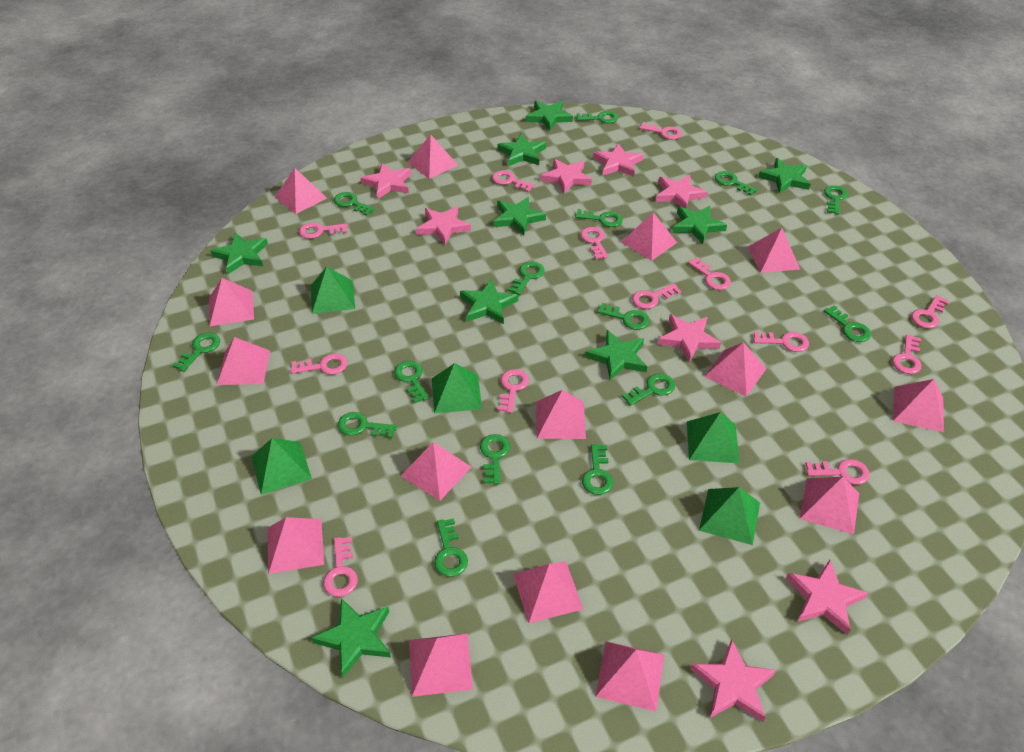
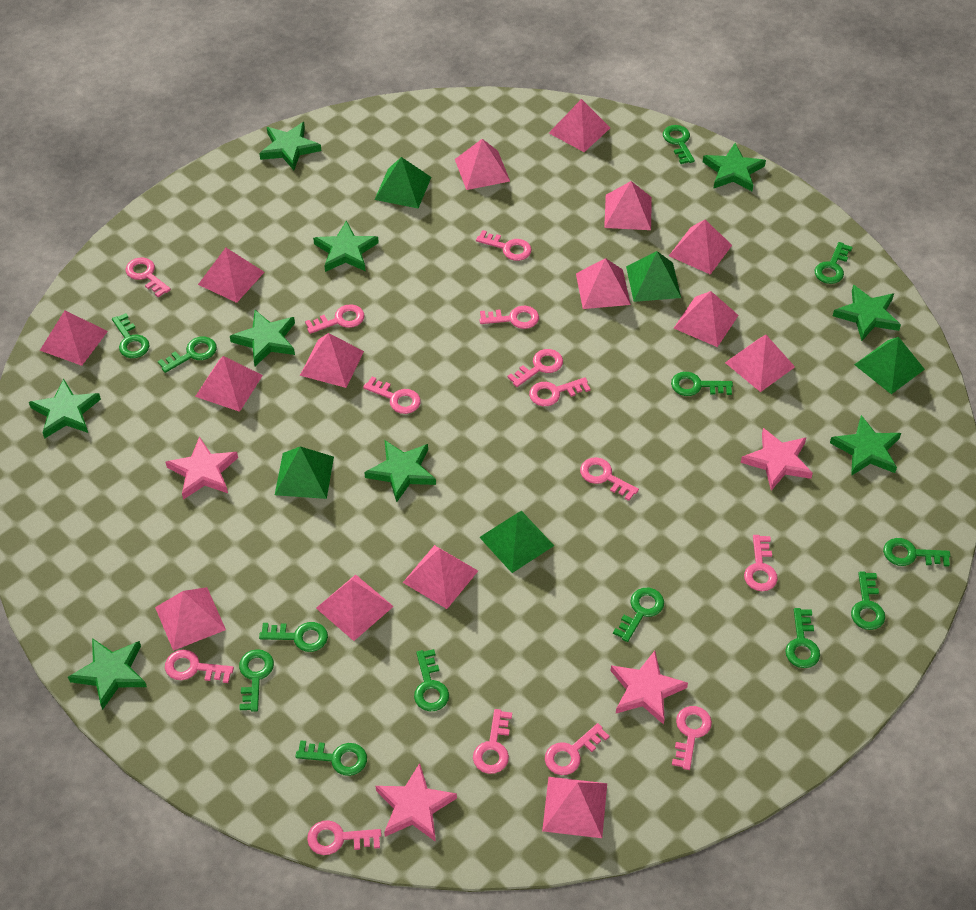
green key: 15 -> 13
pink key: 13 -> 14
pink star: 8 -> 4

